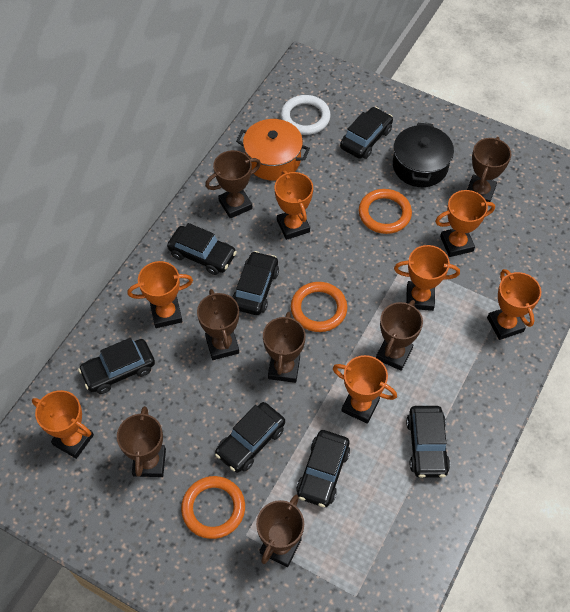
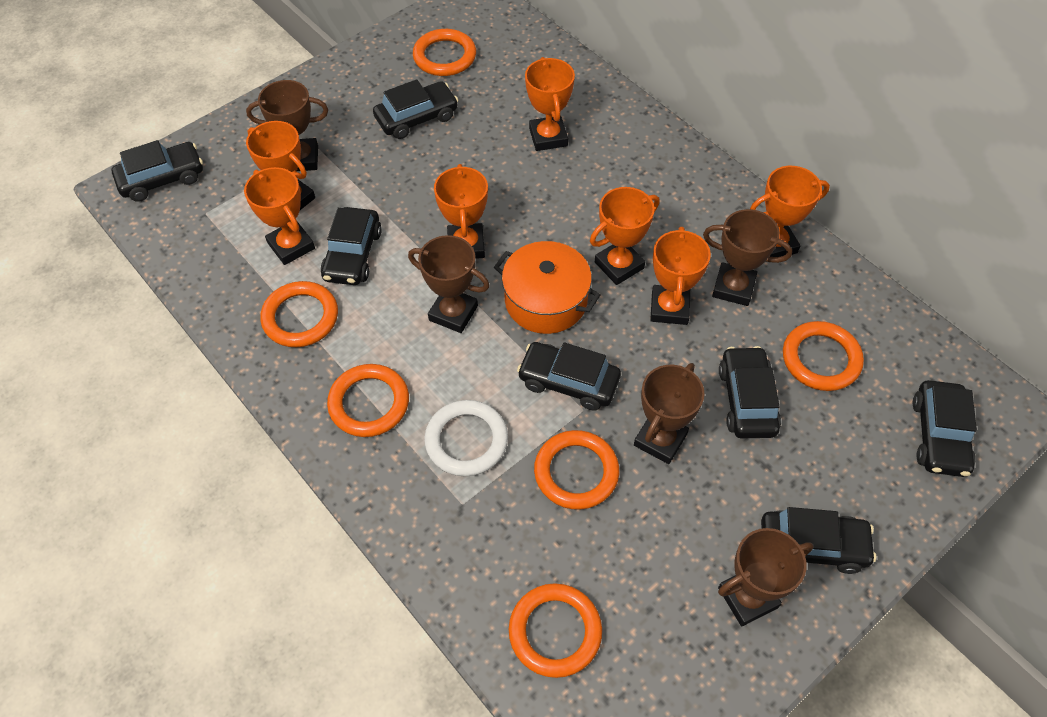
black pot: 1 -> 0
brown trophy: 7 -> 5
orange ring: 3 -> 6

